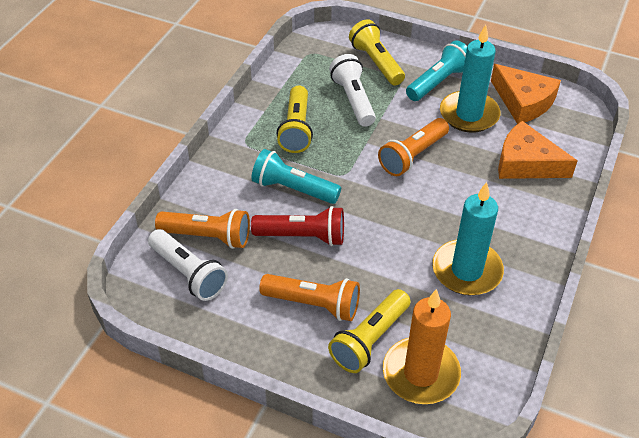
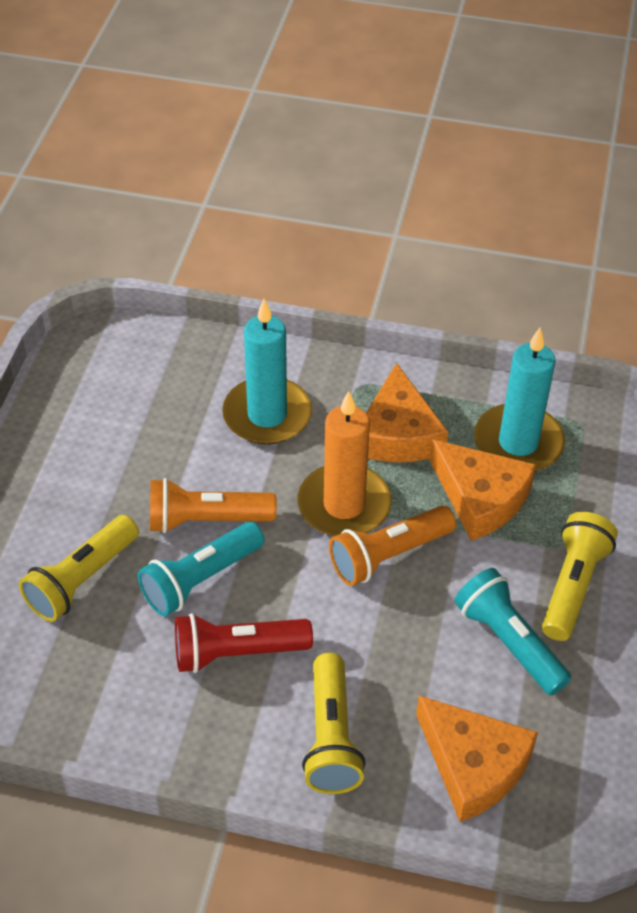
orange cheese: 2 -> 3
orange flashlight: 3 -> 2
white flashlight: 2 -> 0

